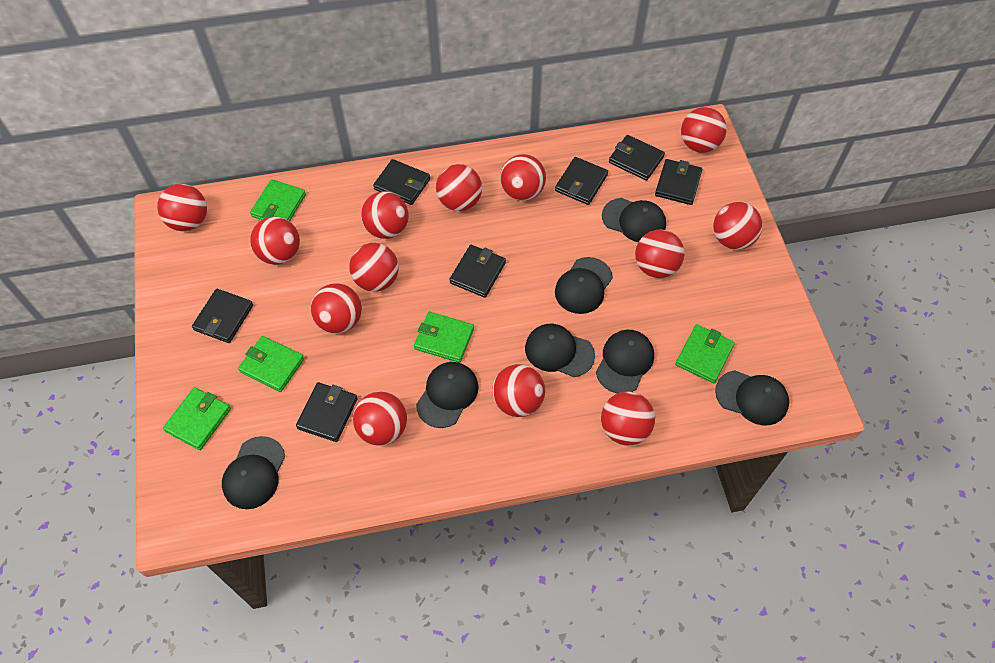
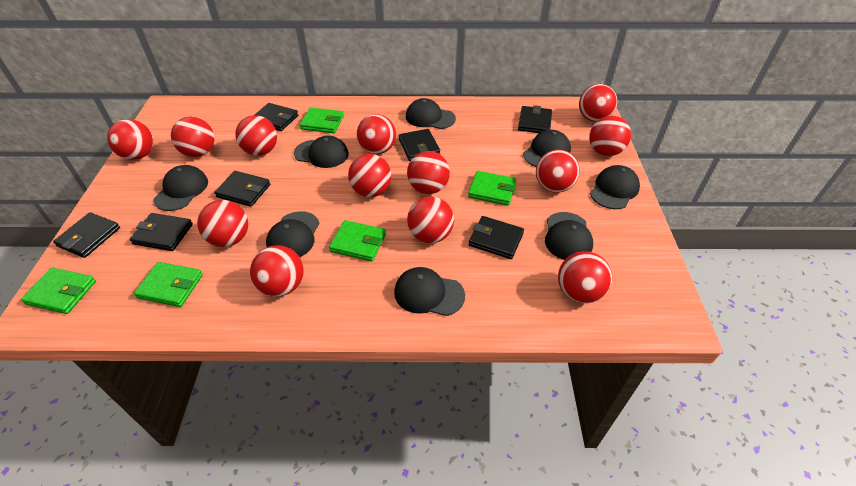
black cap: 7 -> 8

